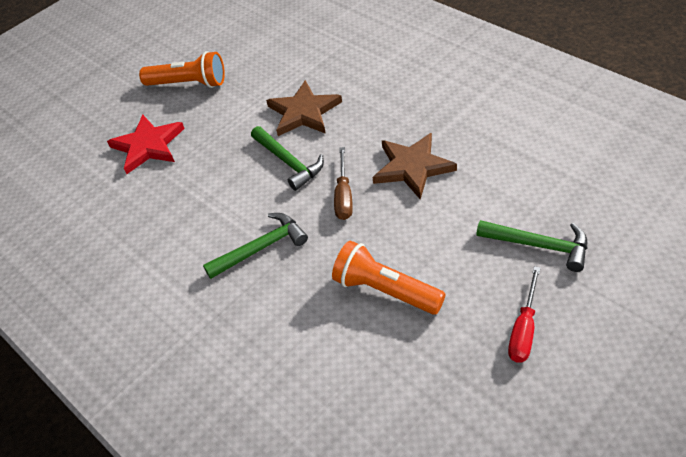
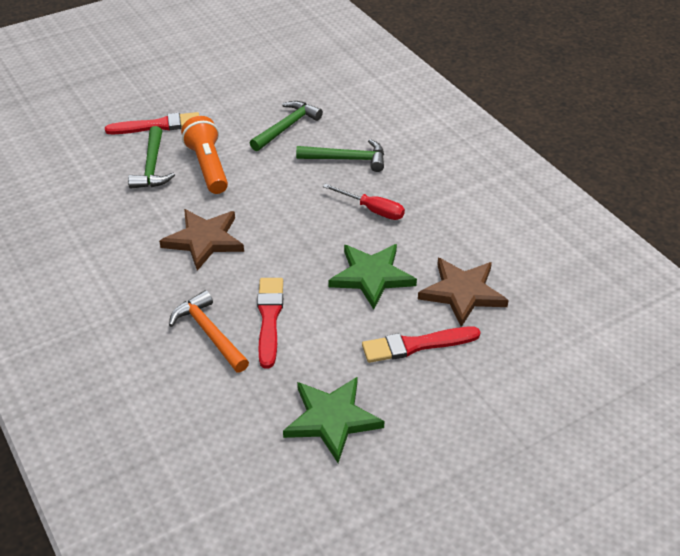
brown screwdriver: 1 -> 0
green star: 0 -> 2
orange flashlight: 2 -> 1
orange hammer: 0 -> 1
red brush: 0 -> 3
red star: 1 -> 0

